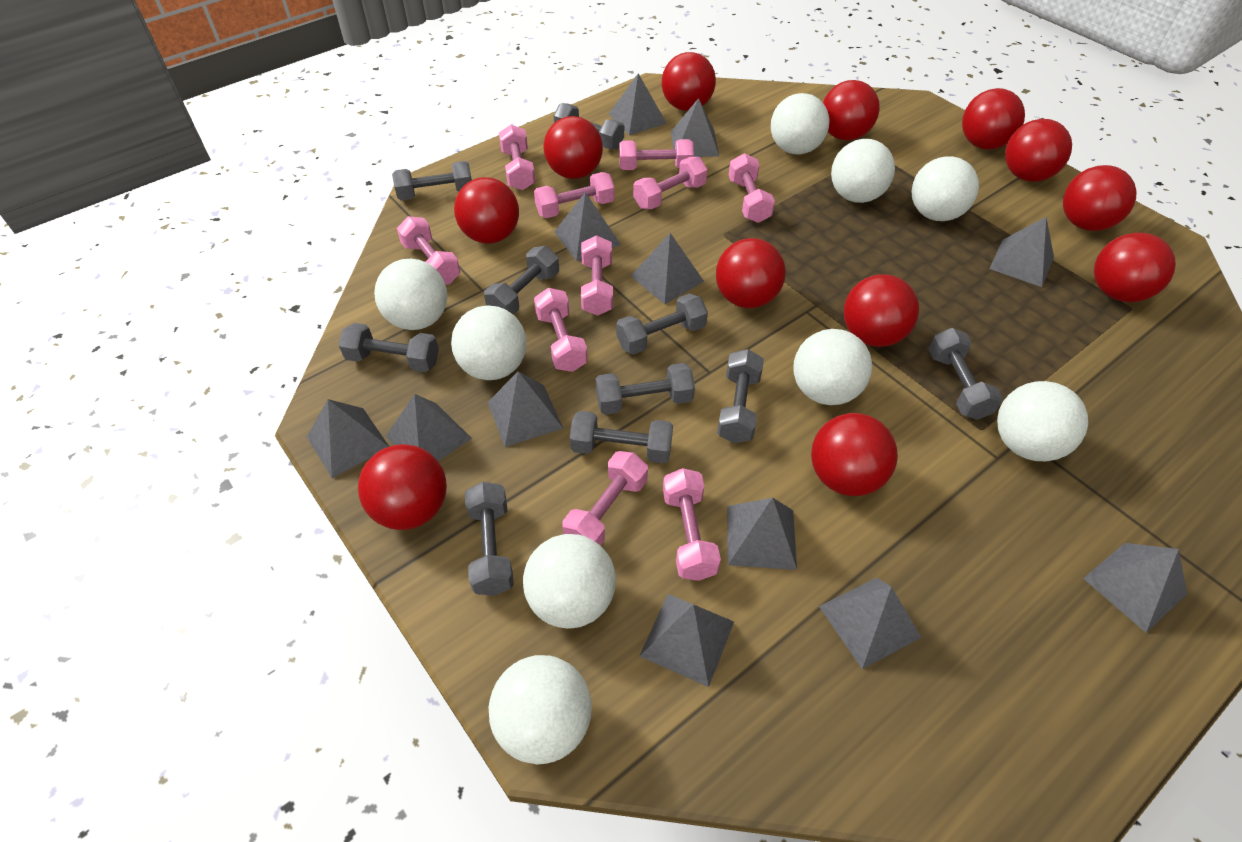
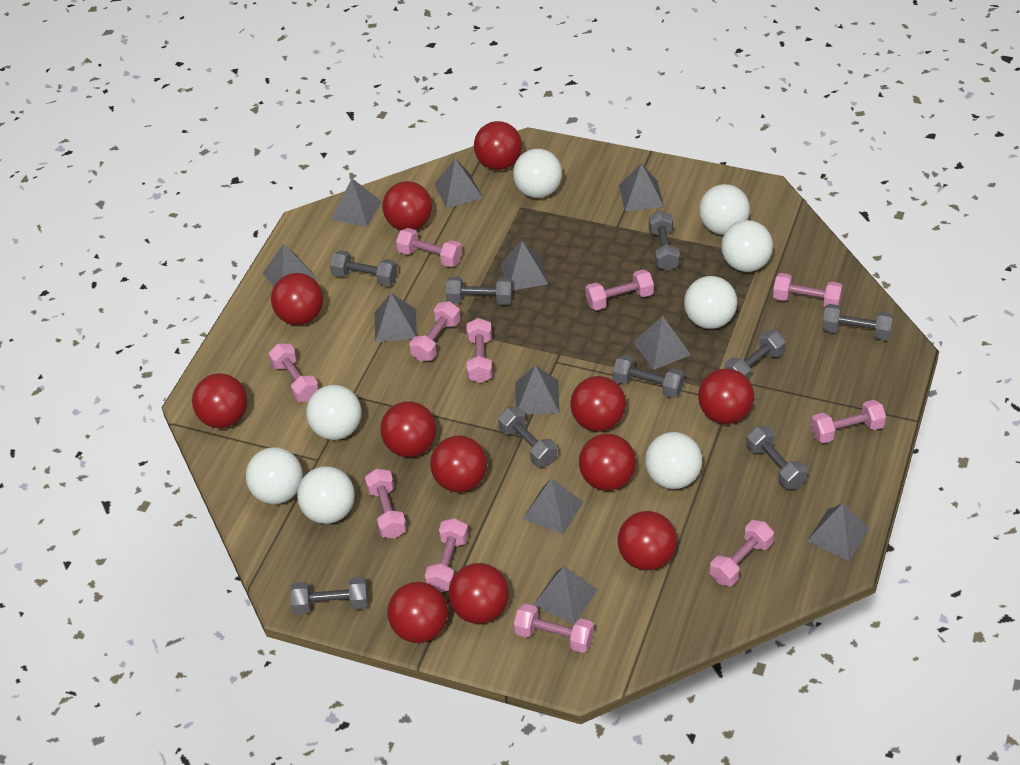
grey dumbbell: 10 -> 9
grey pyramid: 12 -> 11
pink dumbbell: 10 -> 11
white ball: 9 -> 8

